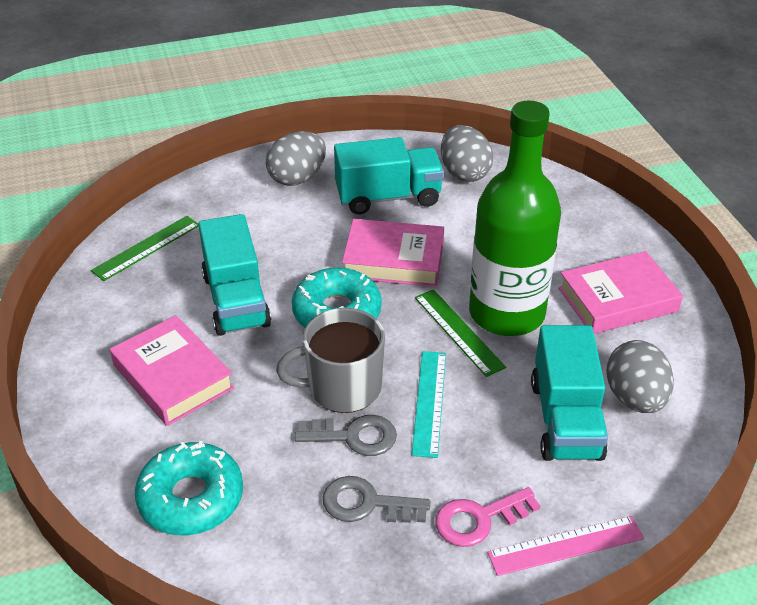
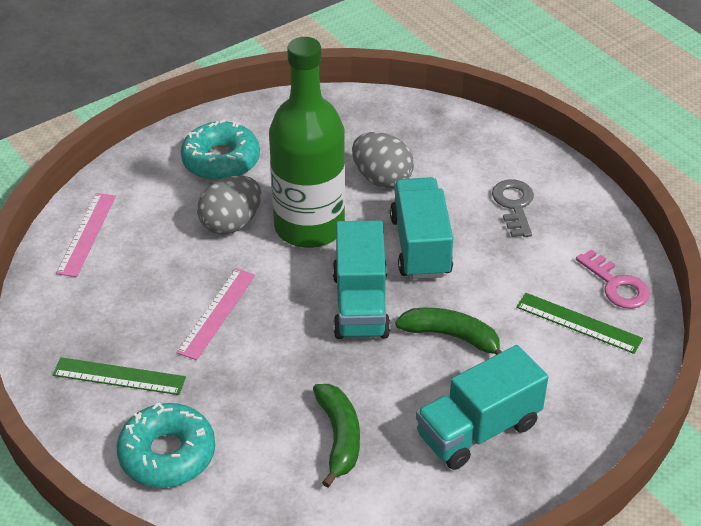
green banana: 0 -> 2
grey egg: 3 -> 2
grey key: 2 -> 1
grey mug: 1 -> 0
pink book: 3 -> 0
pink ruler: 1 -> 2
turquoise ruler: 1 -> 0

